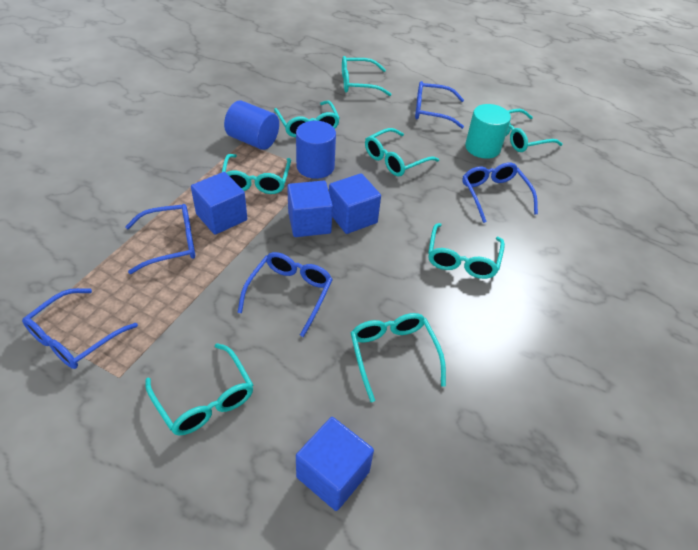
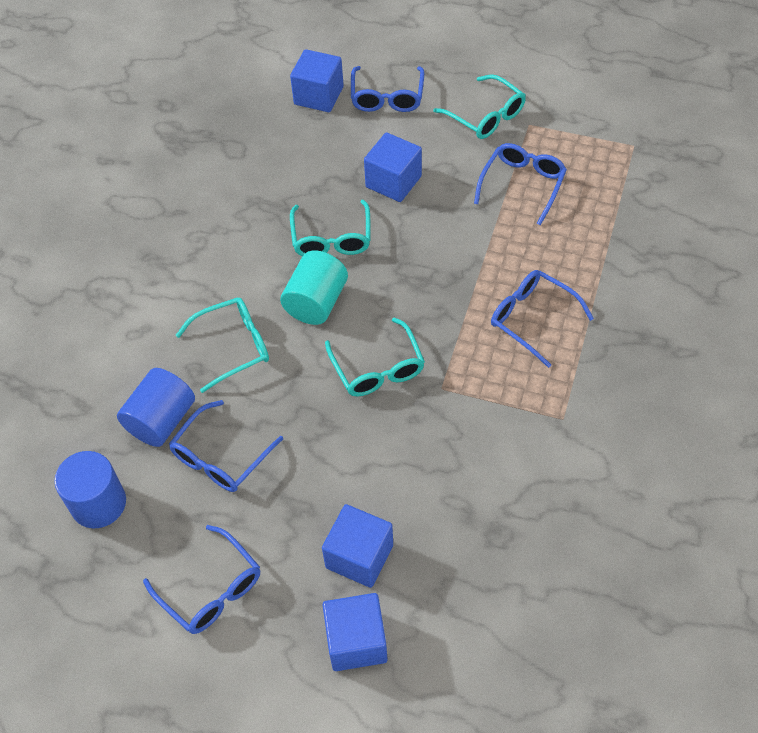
turquoise glasses: 8 -> 4

